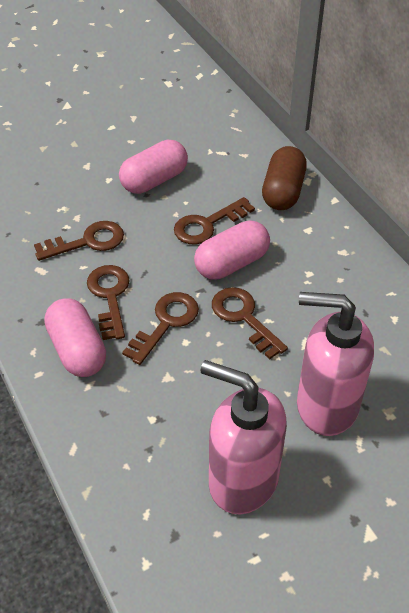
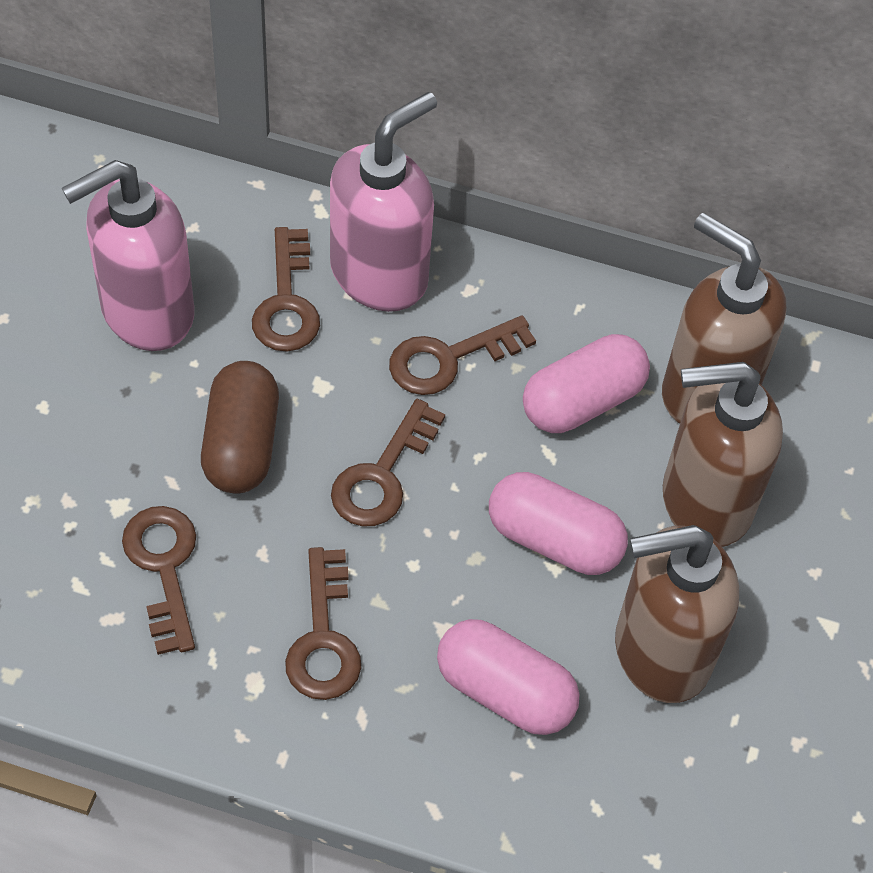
brown soap dispenser: 0 -> 3

